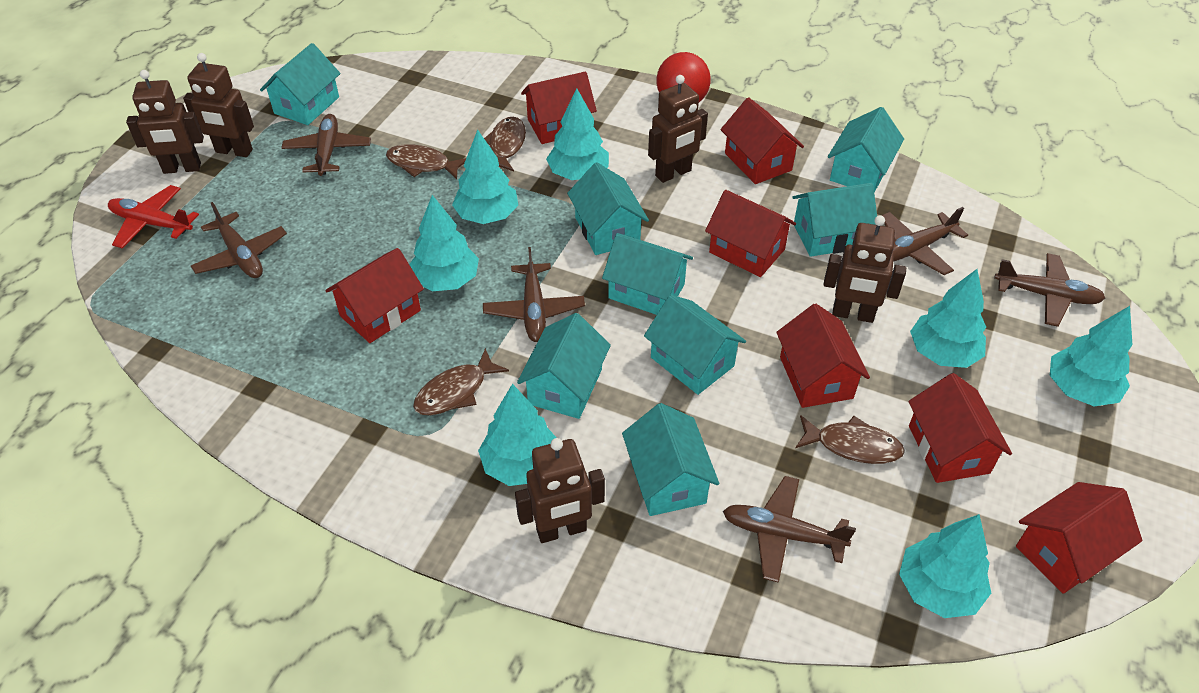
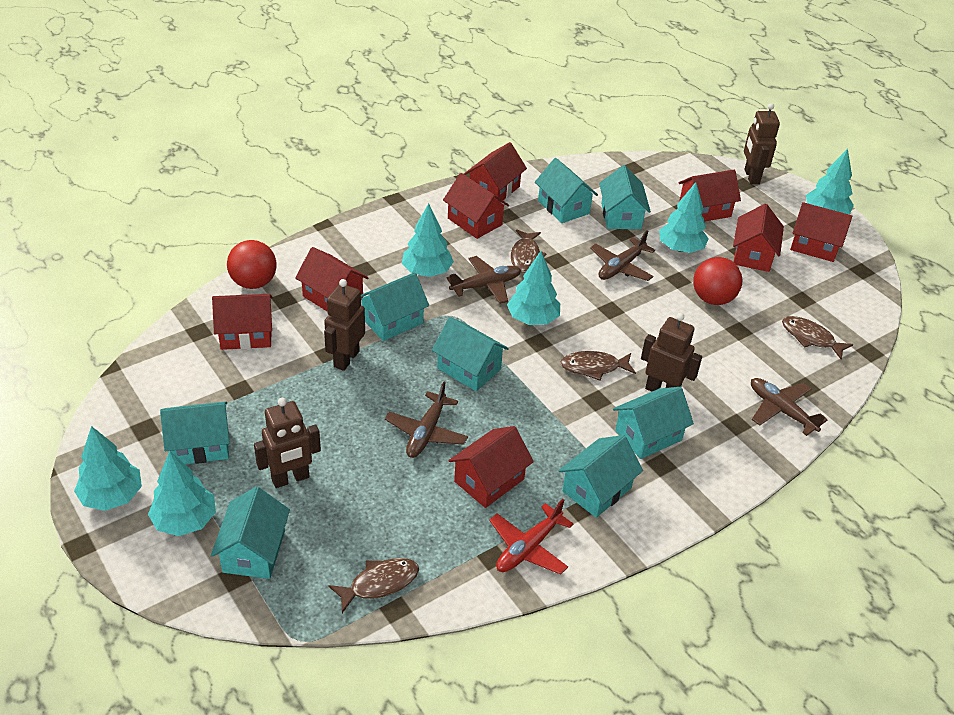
brown plane: 6 -> 4
brown robot: 5 -> 4
red ball: 1 -> 2
red house: 7 -> 8
turquoise tree: 7 -> 6

